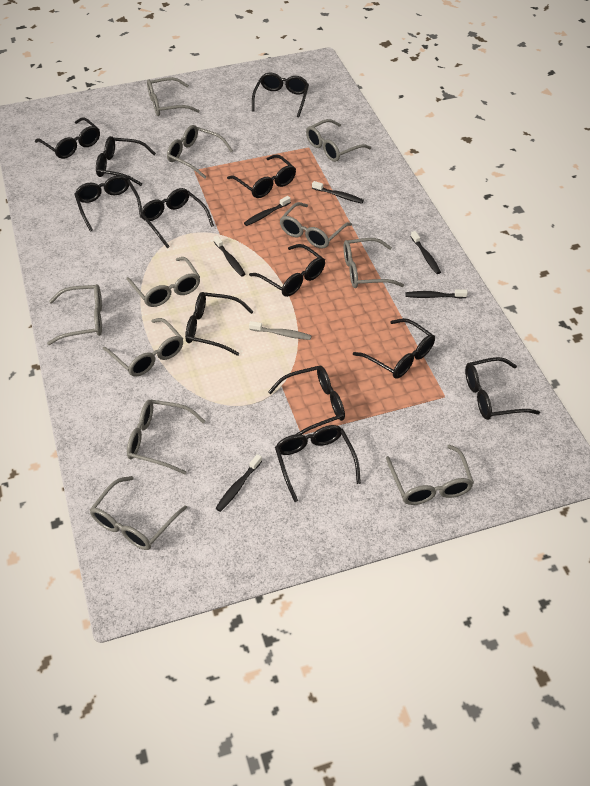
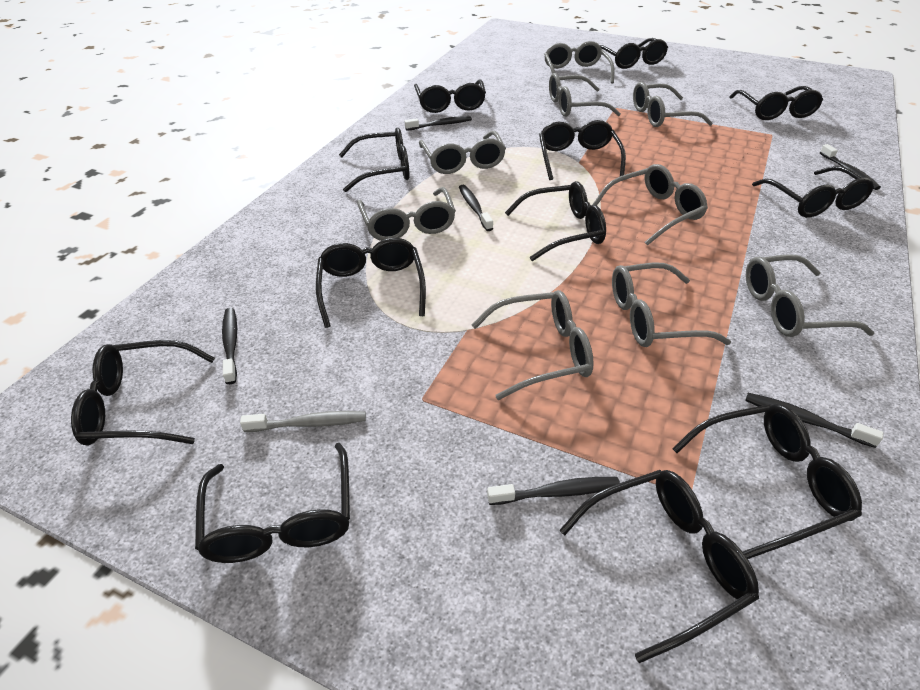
grey glasses: 11 -> 9

